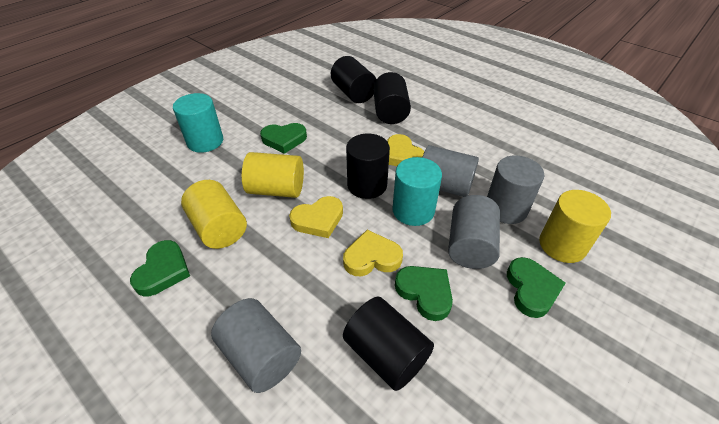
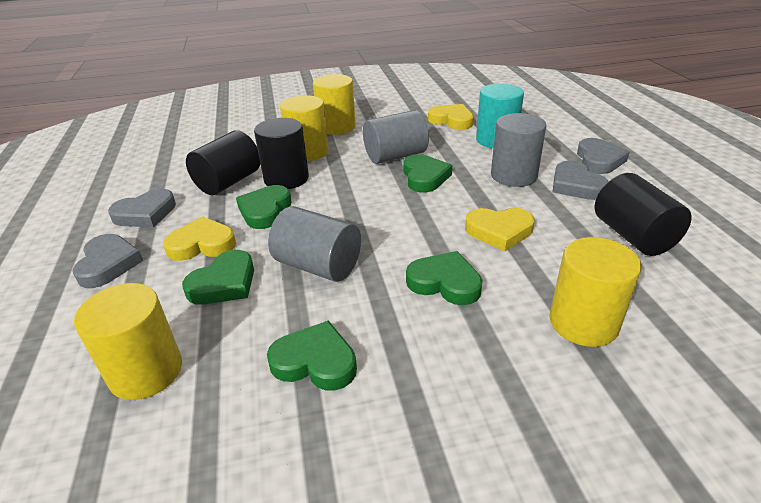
black cylinder: 4 -> 3
green heart: 4 -> 5
grey cylinder: 4 -> 3
grey heart: 0 -> 4
turquoise cylinder: 2 -> 1
yellow cylinder: 3 -> 4

